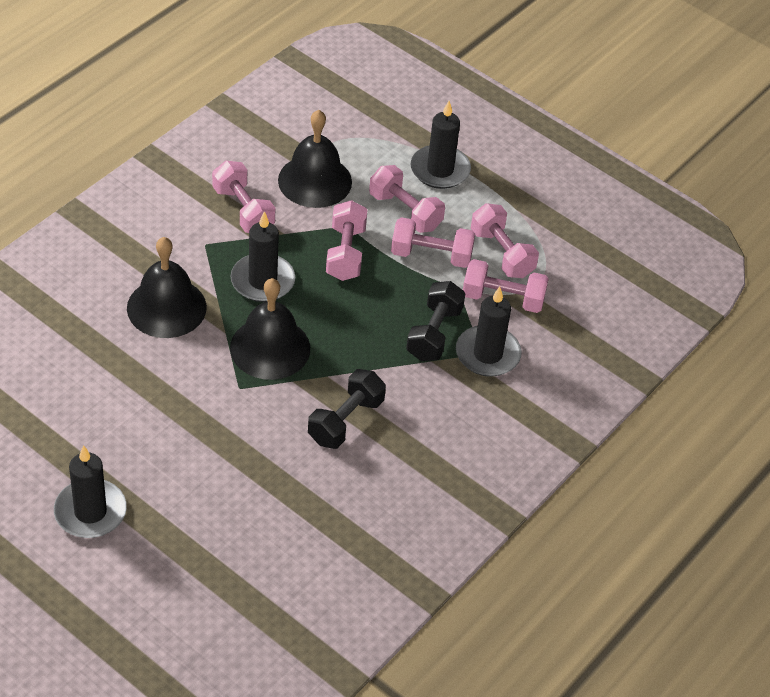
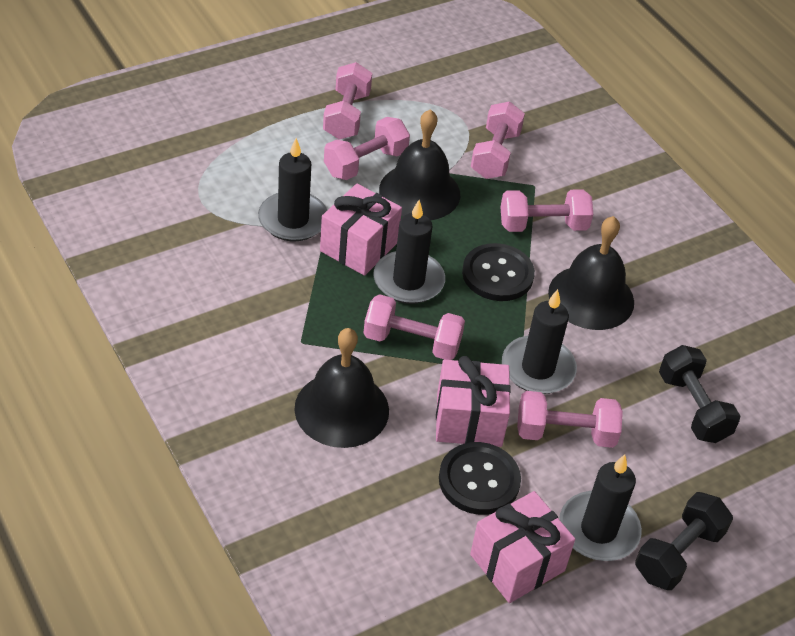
black button: 0 -> 2
pink gift: 0 -> 3

